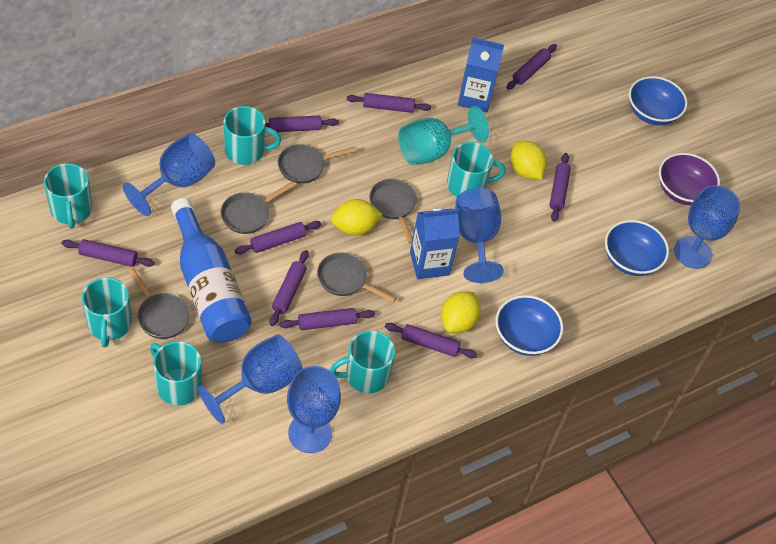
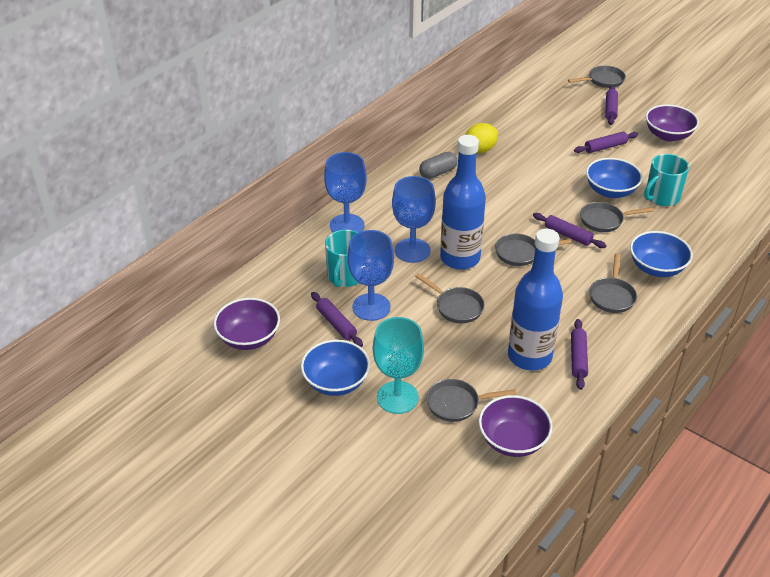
blue bottle: 1 -> 2
blue carton: 2 -> 0
blue goblet: 5 -> 3
grey capsule: 0 -> 1
grey pan: 5 -> 6
purple bowl: 1 -> 3
purple rolling pin: 9 -> 5
turquoise mug: 6 -> 2
yellow lemon: 3 -> 1

